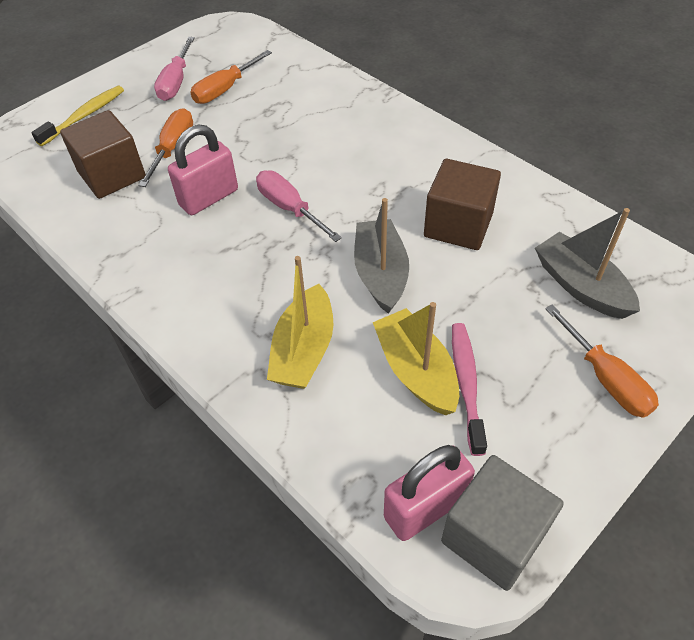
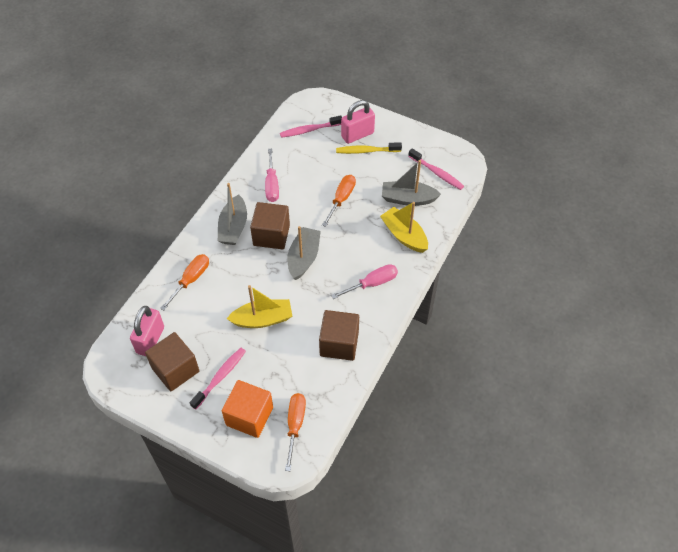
brown cube: 2 -> 3
grey boat: 2 -> 3
grey cube: 1 -> 0
orange cube: 0 -> 1
pink toothbrush: 1 -> 3

